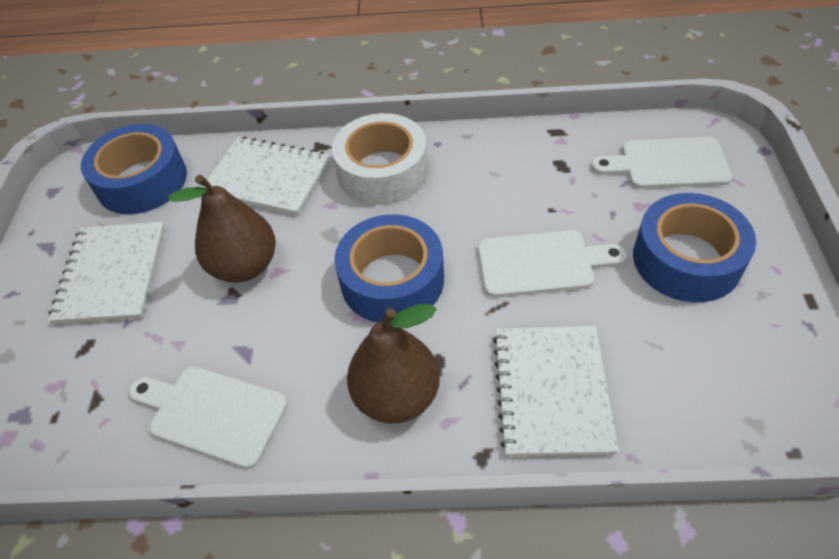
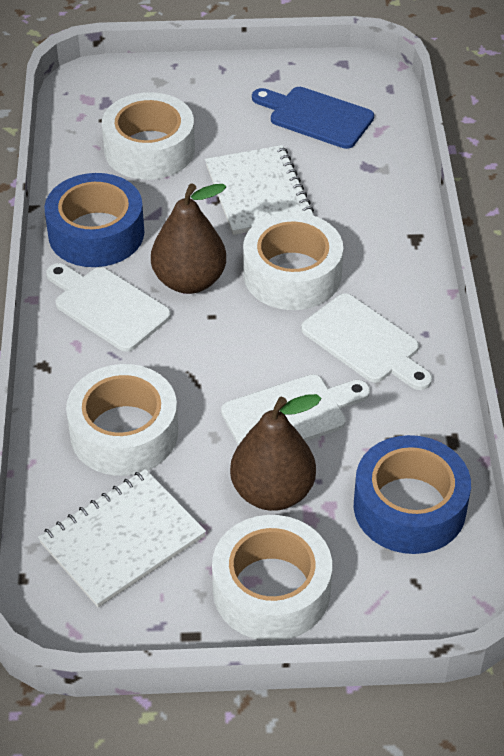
blue cutting board: 0 -> 1
blue tape: 3 -> 2
white notebook: 3 -> 2
white tape: 1 -> 4

